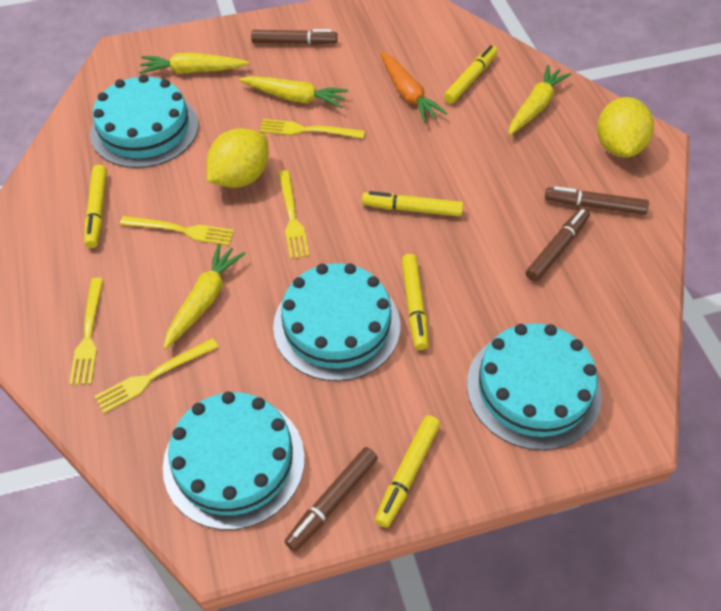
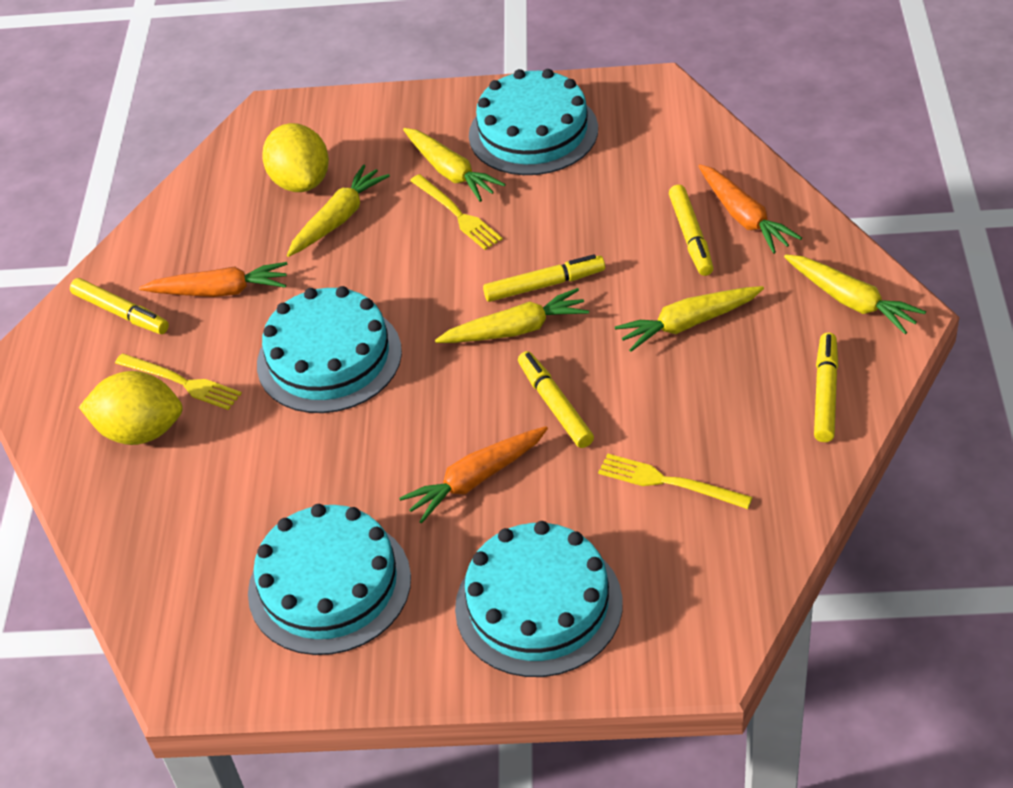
brown marker: 4 -> 0
orange carrot: 1 -> 3
yellow carrot: 4 -> 5
yellow fork: 5 -> 3

